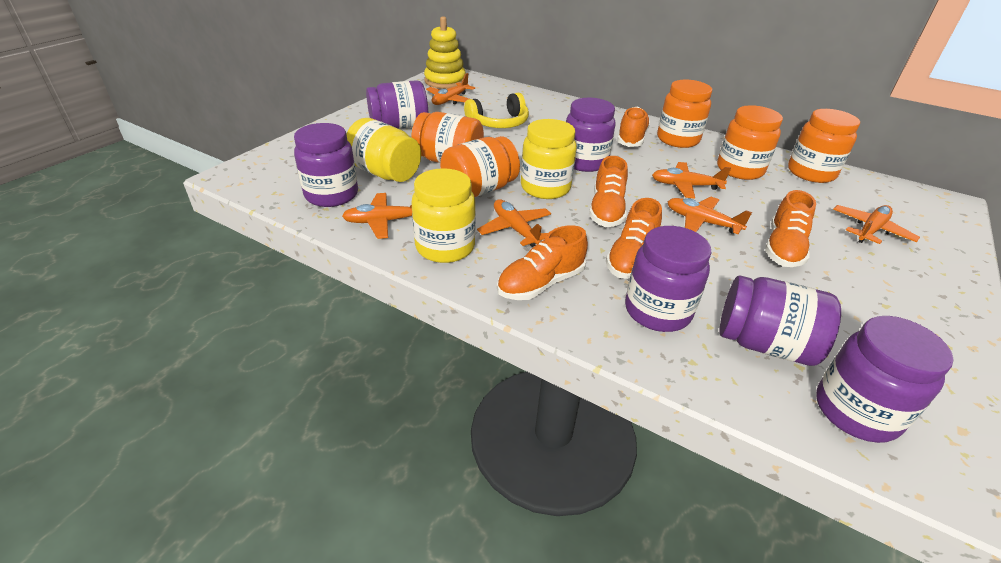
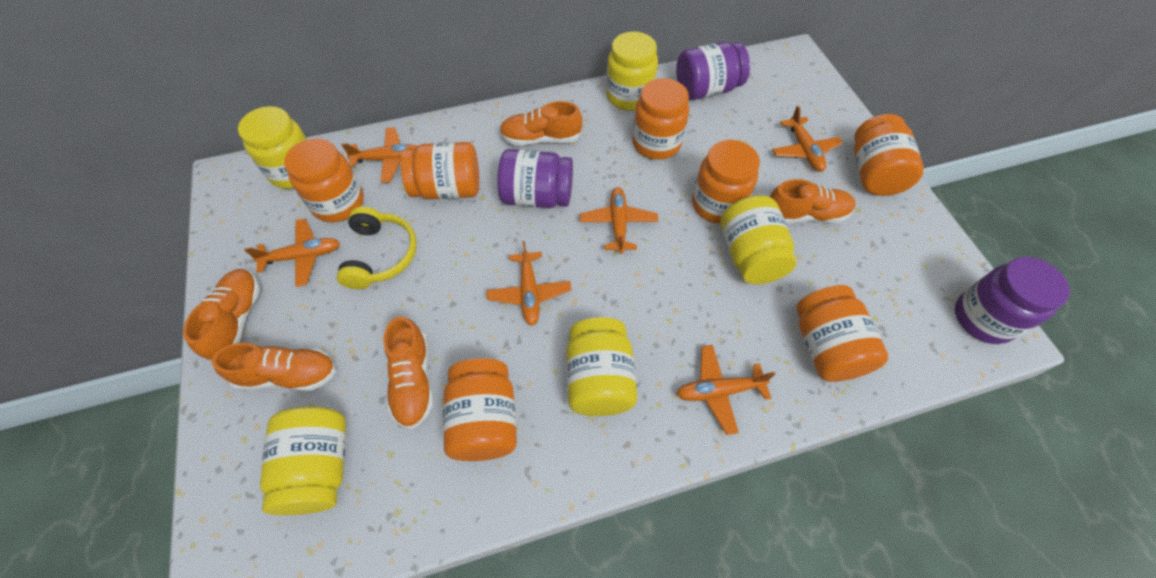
orange jar: 5 -> 7
purple jar: 6 -> 3
yellow jar: 3 -> 5
yellow stacking toy: 1 -> 0

